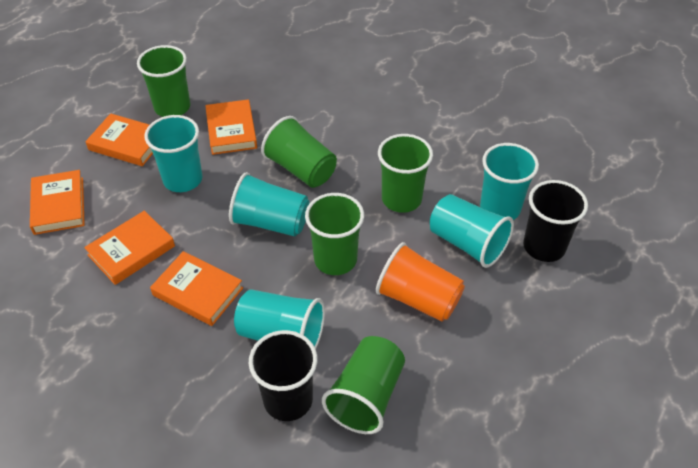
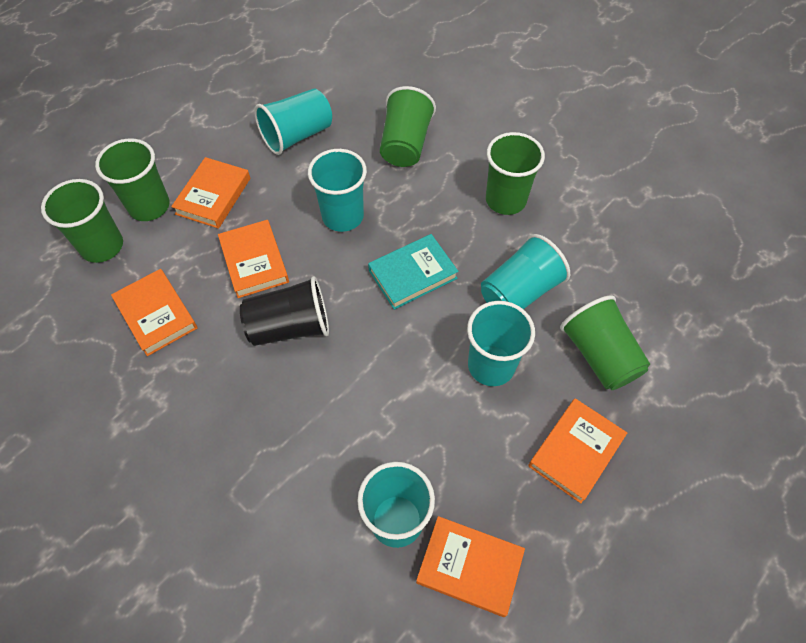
black cup: 2 -> 1
orange cup: 1 -> 0
turquoise book: 0 -> 1

